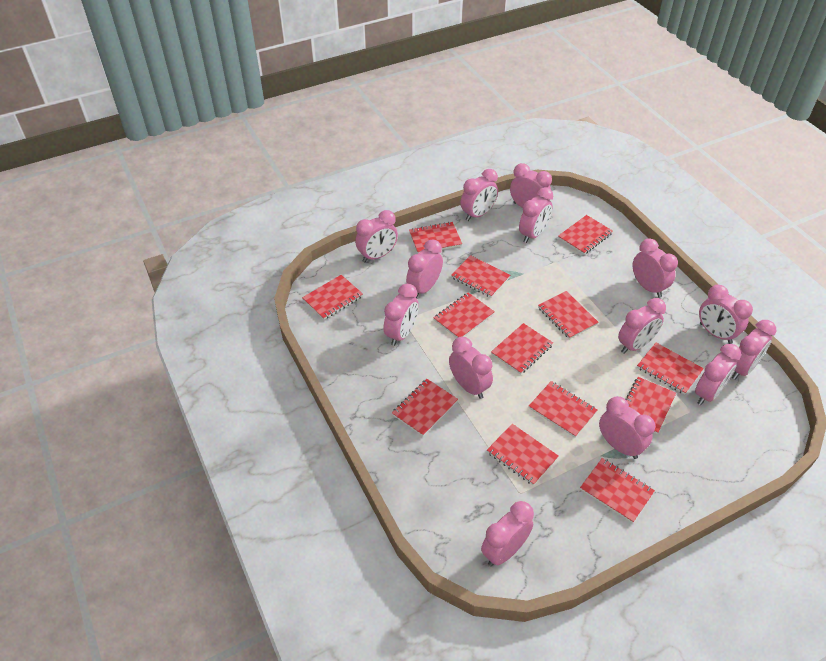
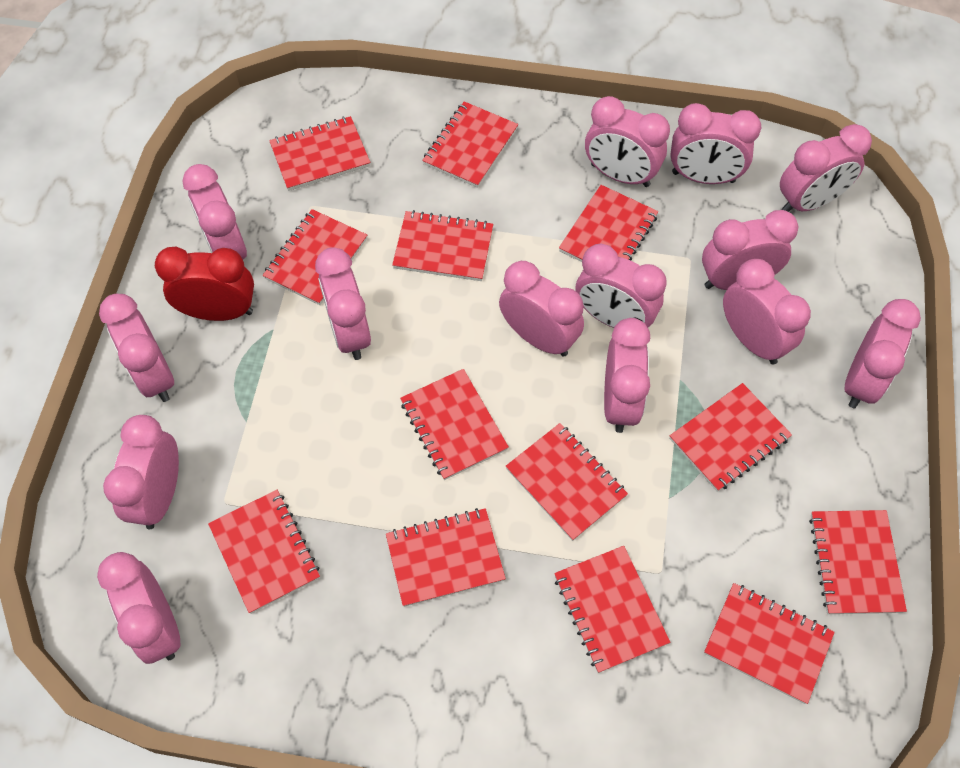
red clock: 0 -> 1

